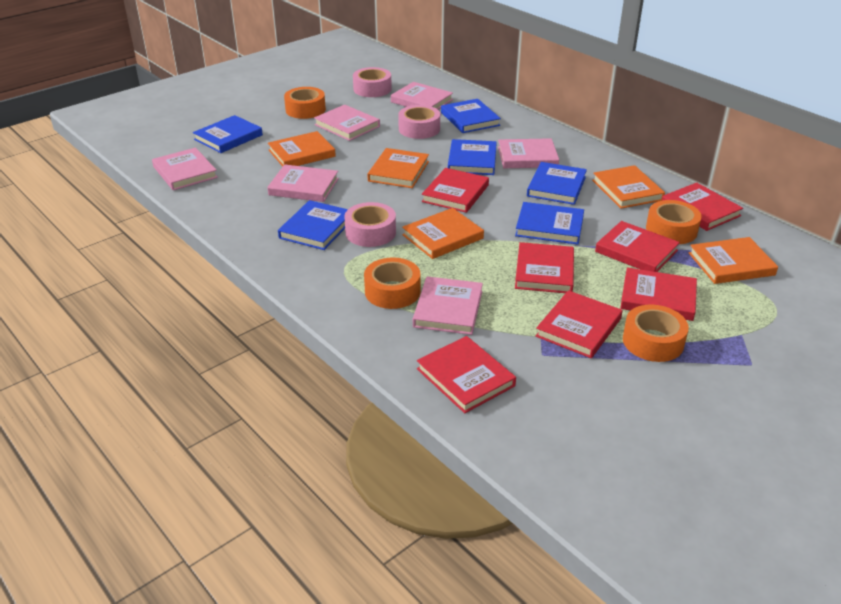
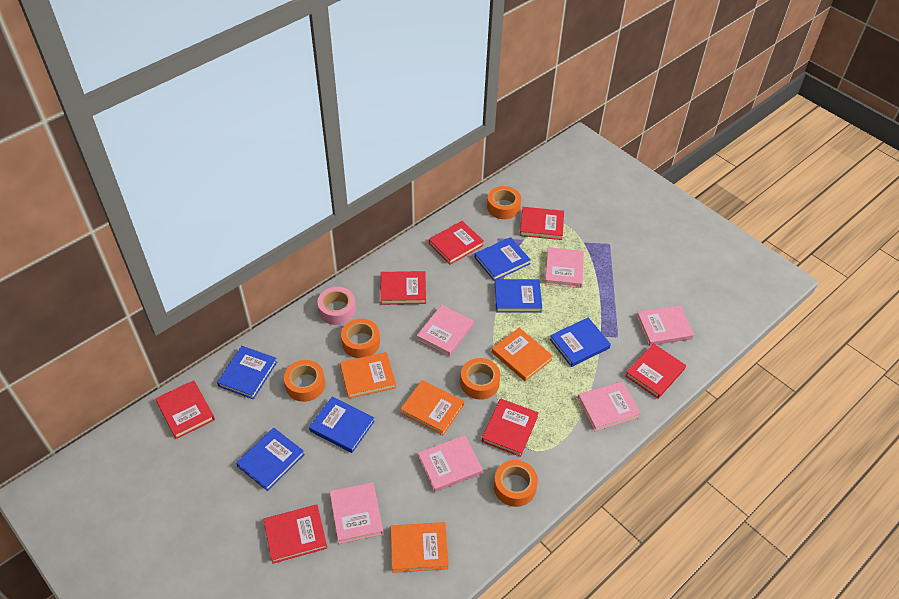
orange book: 5 -> 4
orange tape: 4 -> 5
pink tape: 3 -> 1

